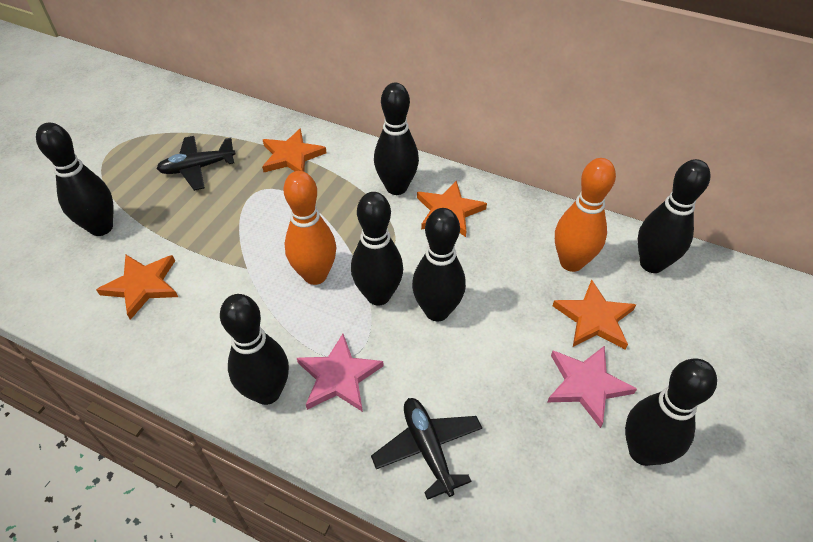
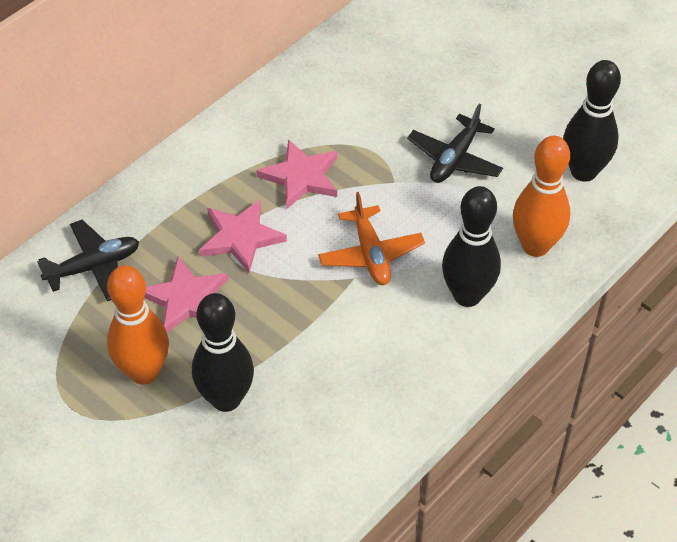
black bowling pin: 7 -> 3
orange plane: 0 -> 1
orange star: 4 -> 0
pink star: 2 -> 3

